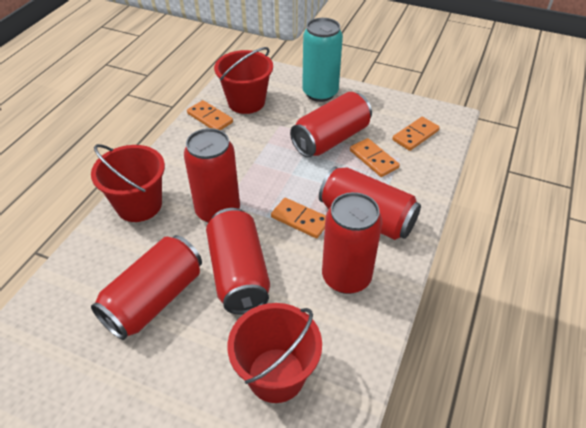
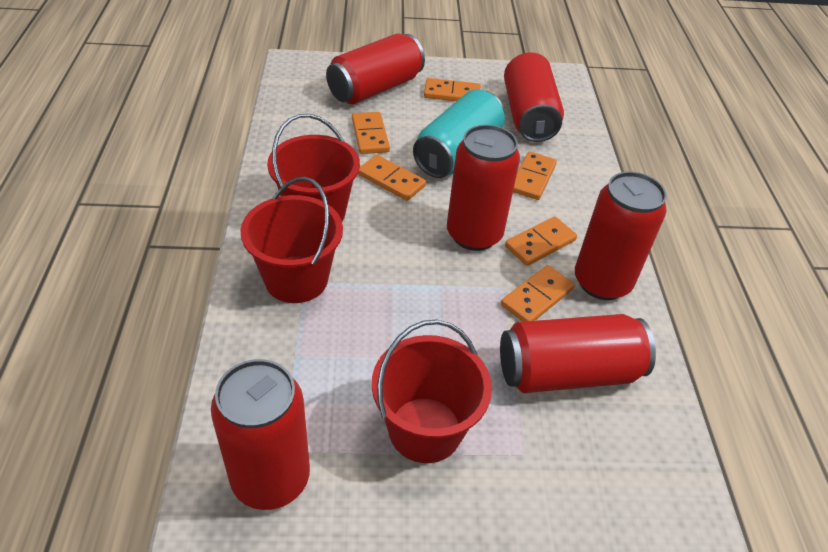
orange domino: 4 -> 6

